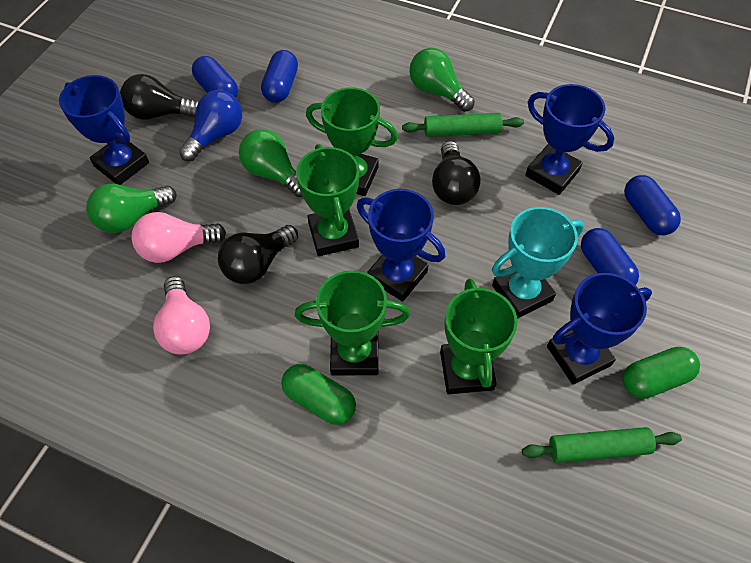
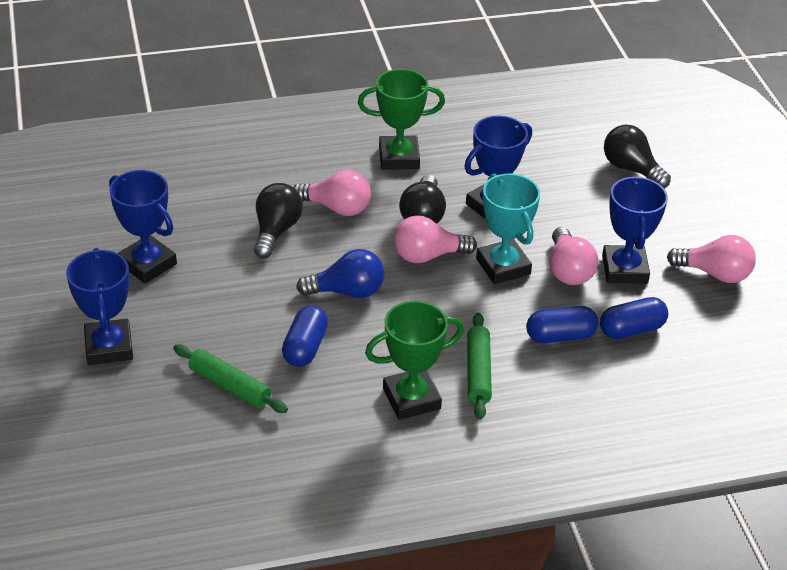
blue capsule: 4 -> 3
green capsule: 2 -> 0
green light bulb: 3 -> 0
green trophy: 4 -> 2
pink light bulb: 2 -> 4

